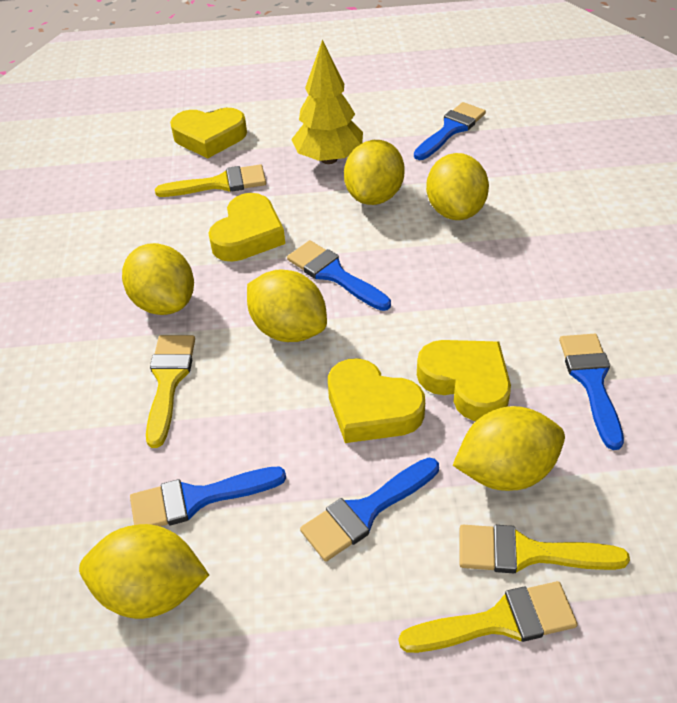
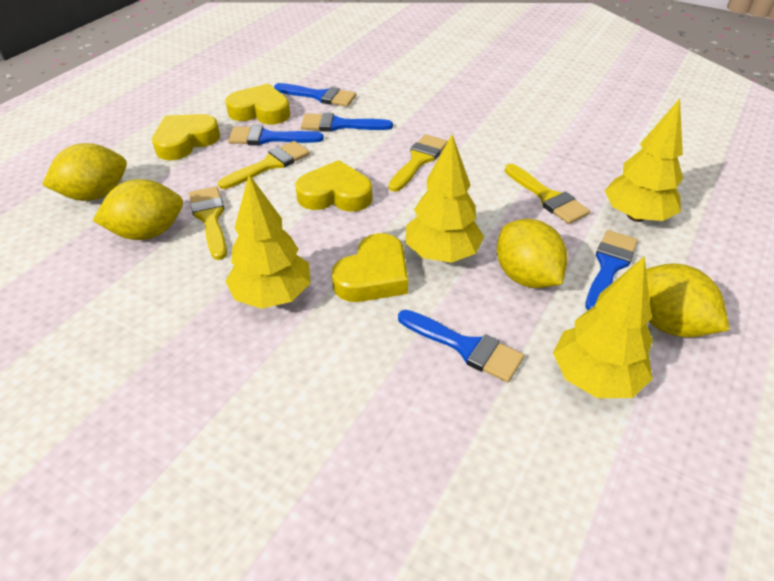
yellow lemon: 6 -> 4
yellow tree: 1 -> 4

